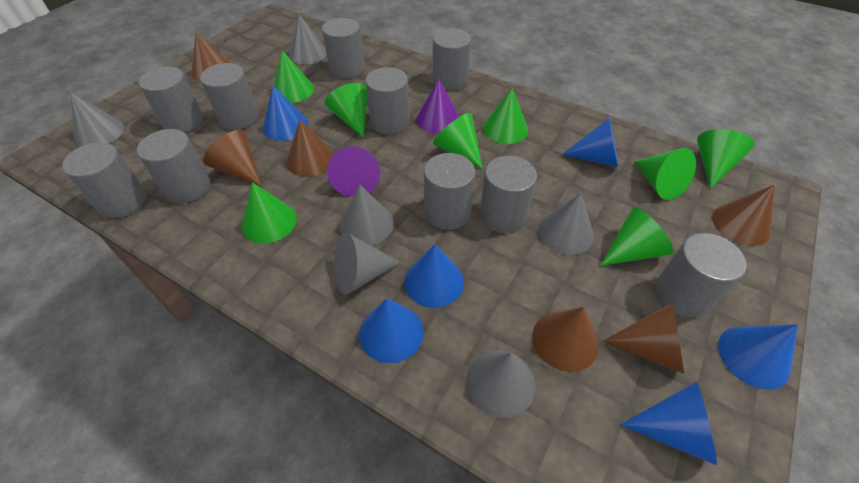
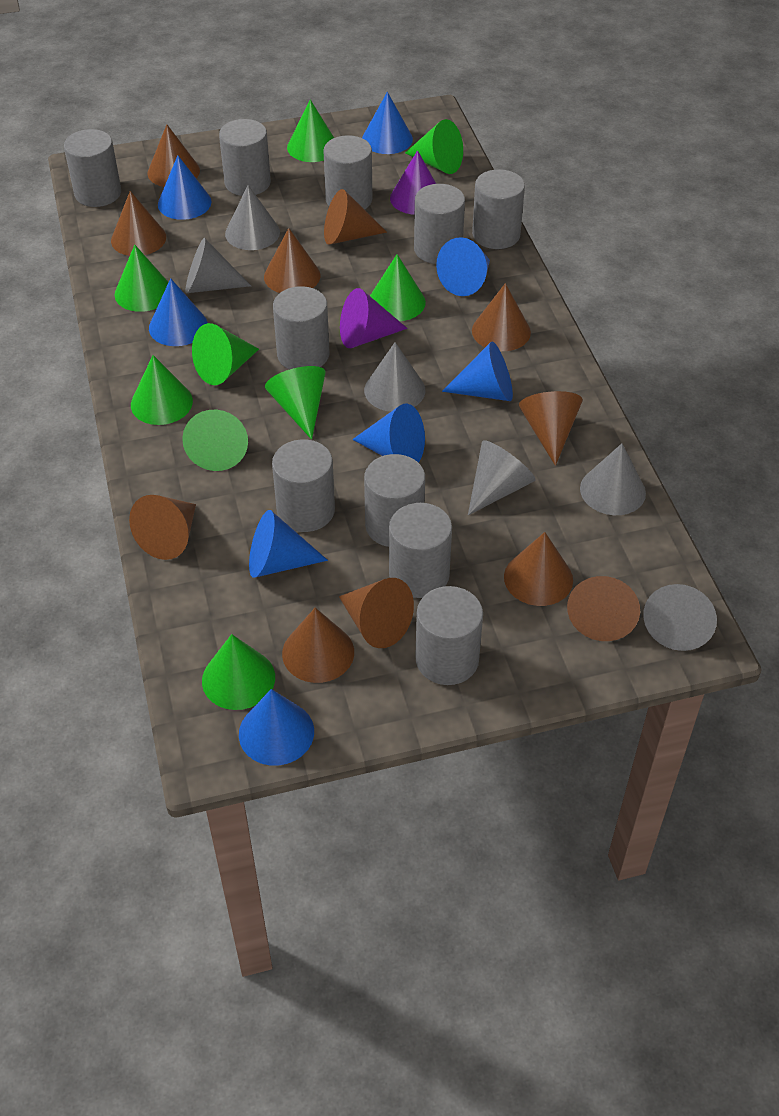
blue cone: 6 -> 8
brown cone: 6 -> 11
green cone: 8 -> 9

